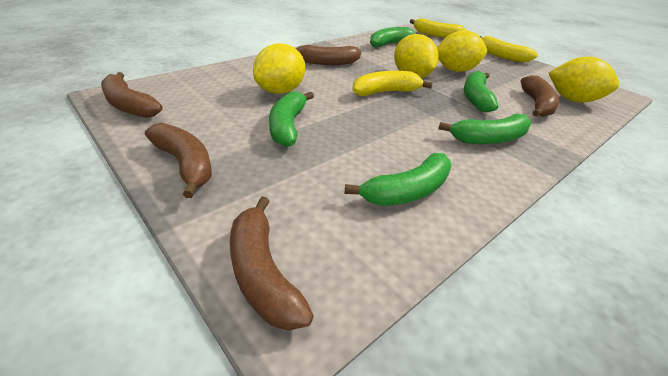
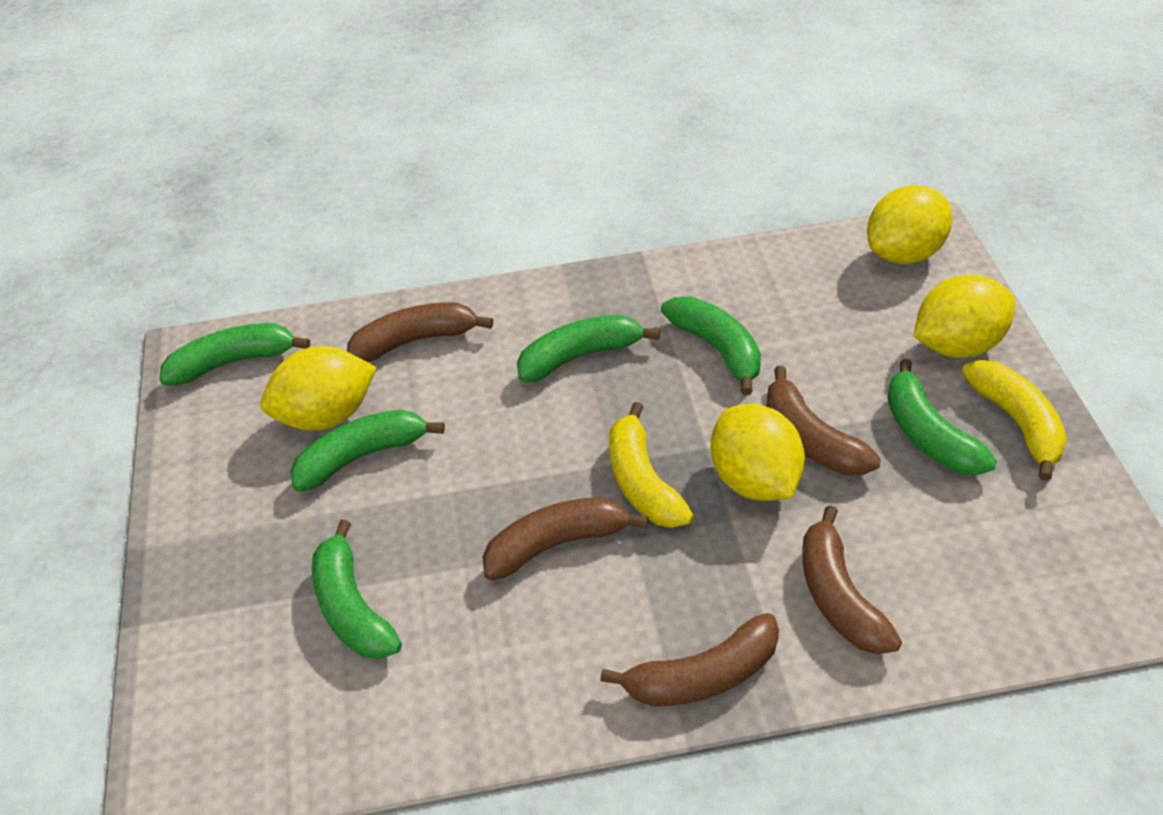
green banana: 5 -> 6
yellow banana: 3 -> 2

